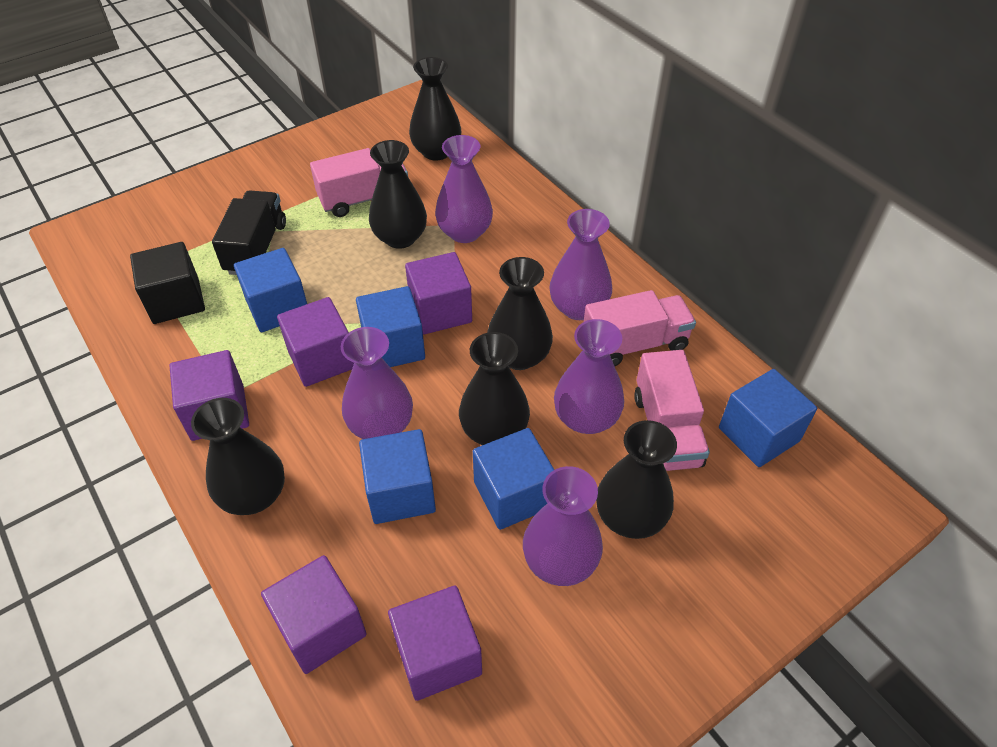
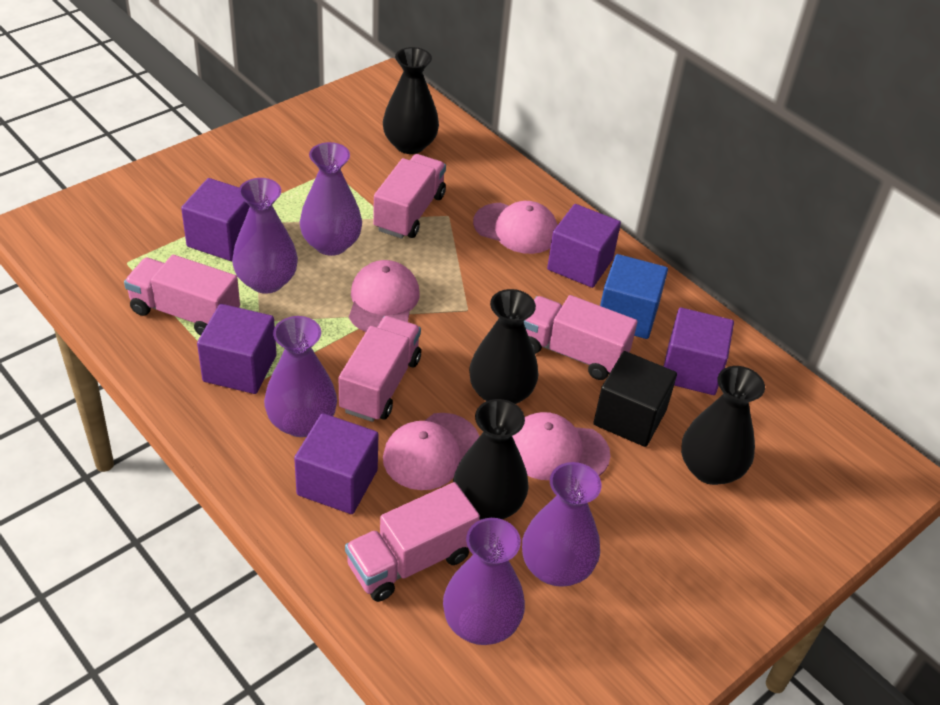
black truck: 1 -> 0
black vase: 6 -> 4
blue cube: 5 -> 1
pink cap: 0 -> 4
pink truck: 3 -> 5

